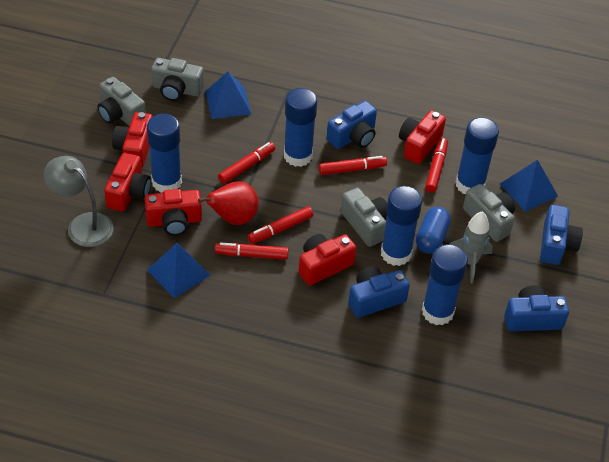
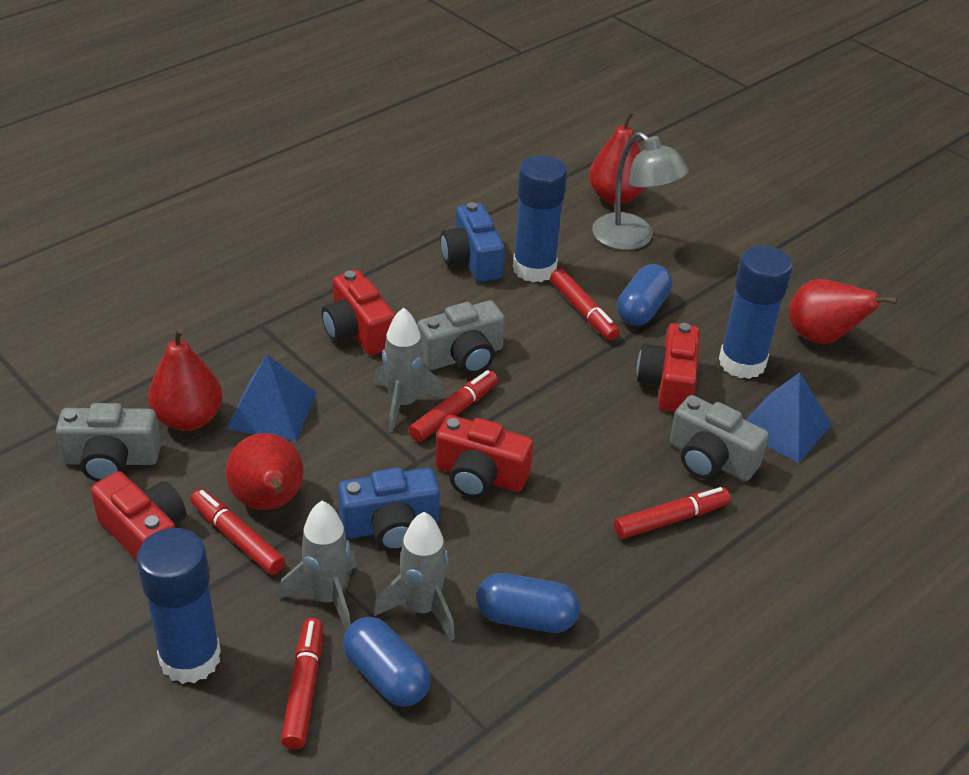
blue camera: 4 -> 2
blue capsule: 1 -> 3
blue glue stick: 5 -> 3
blue pyramid: 3 -> 2
grey camera: 4 -> 3
grey rocket: 1 -> 3
red camera: 5 -> 4
red pear: 1 -> 4

